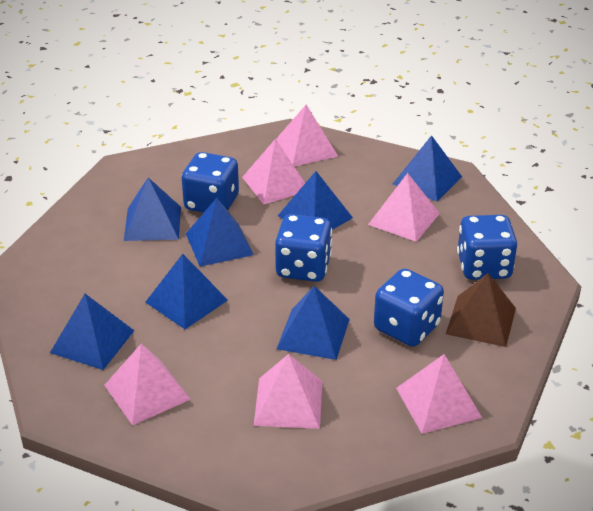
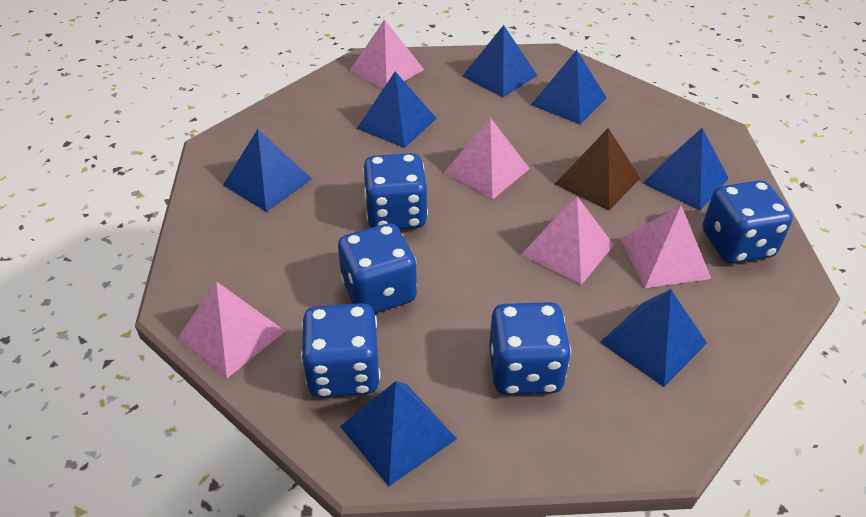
blue dice: 4 -> 5
pink pyramid: 6 -> 5

